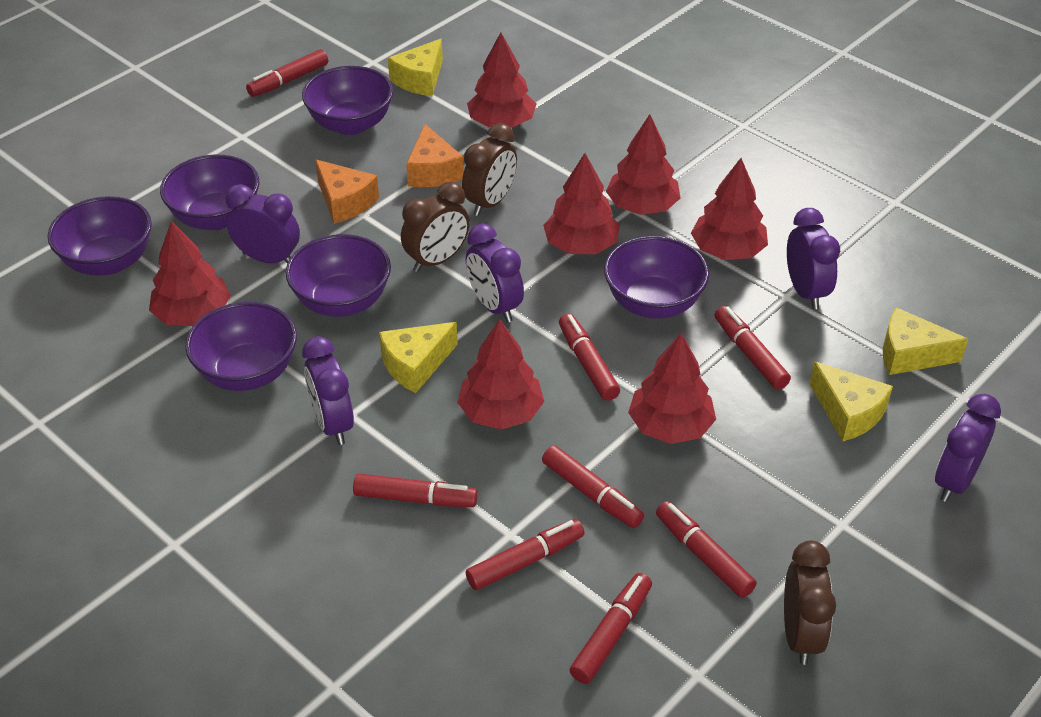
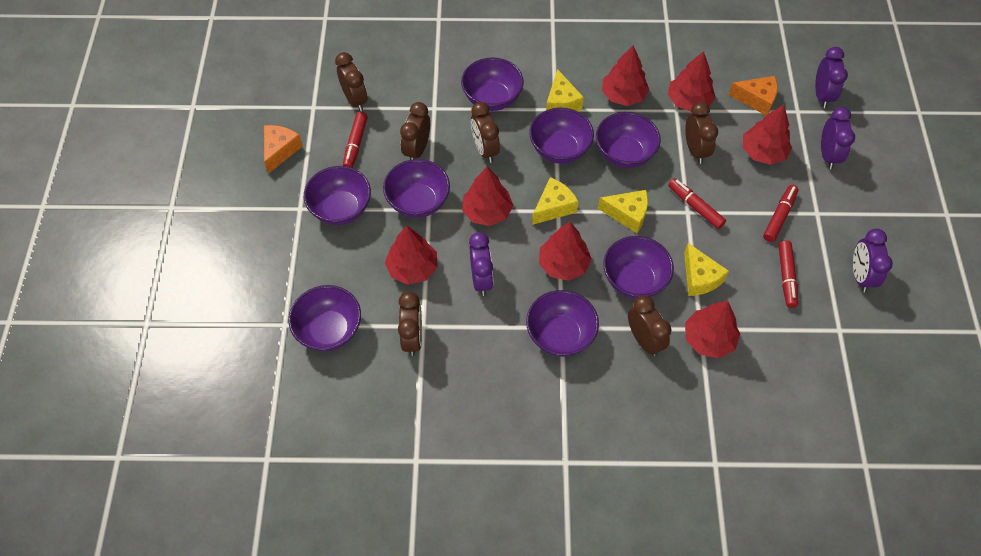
brown clock: 3 -> 6
purple bowl: 6 -> 8
purple clock: 5 -> 4
red marker: 8 -> 4

